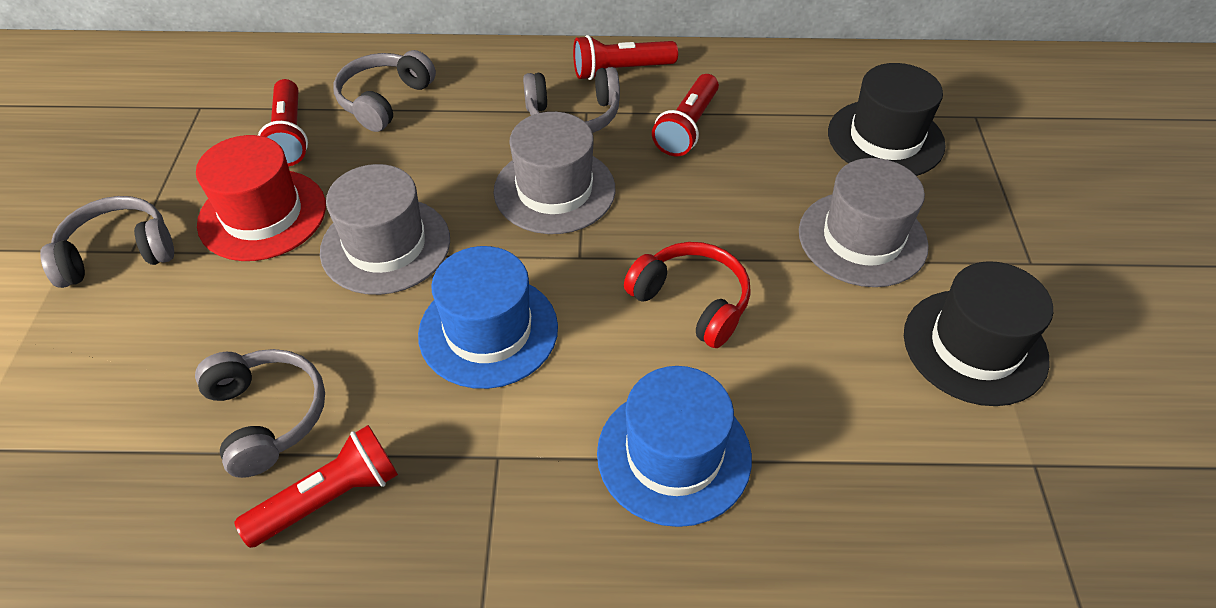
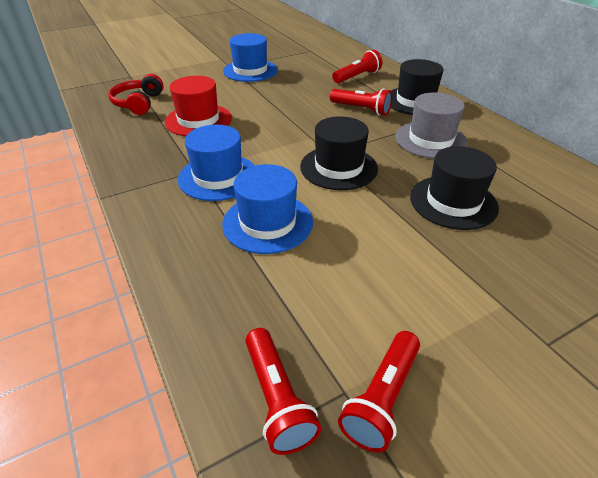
black hat: 2 -> 3
blue hat: 2 -> 3
grey hat: 3 -> 1
grey headphones: 4 -> 0

